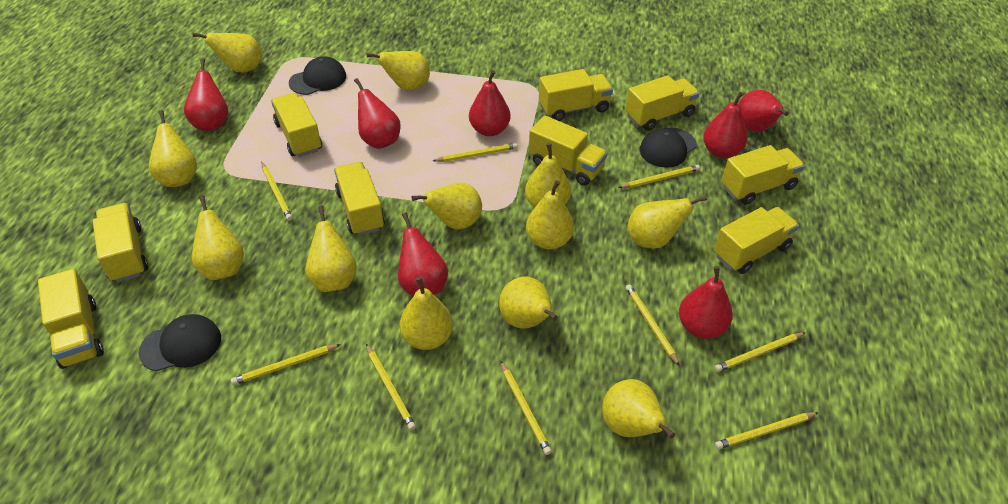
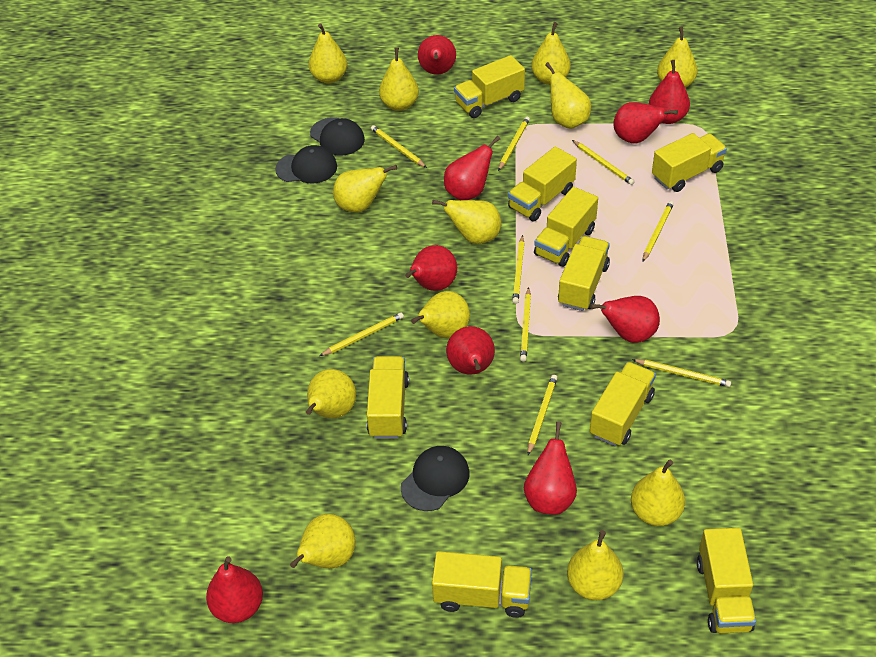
red pear: 7 -> 9

